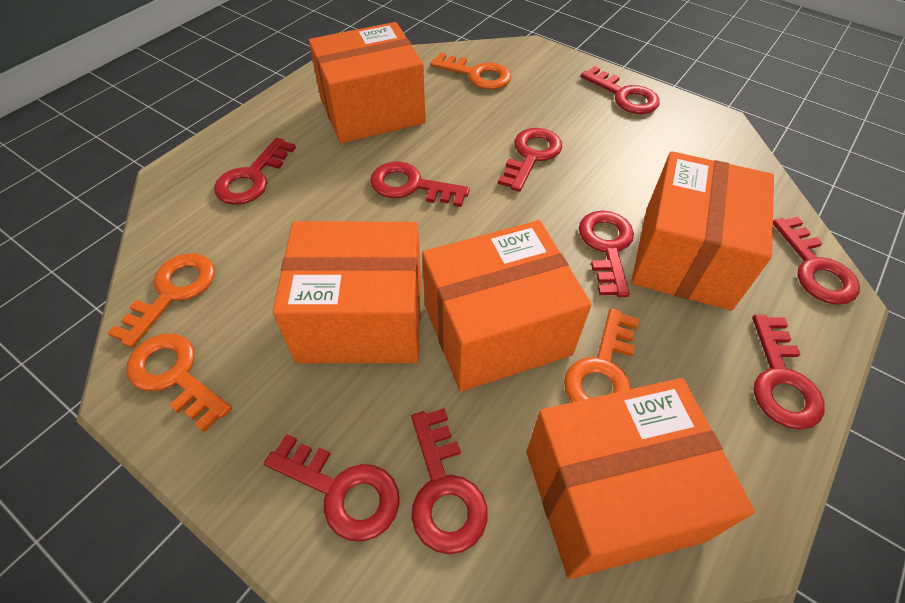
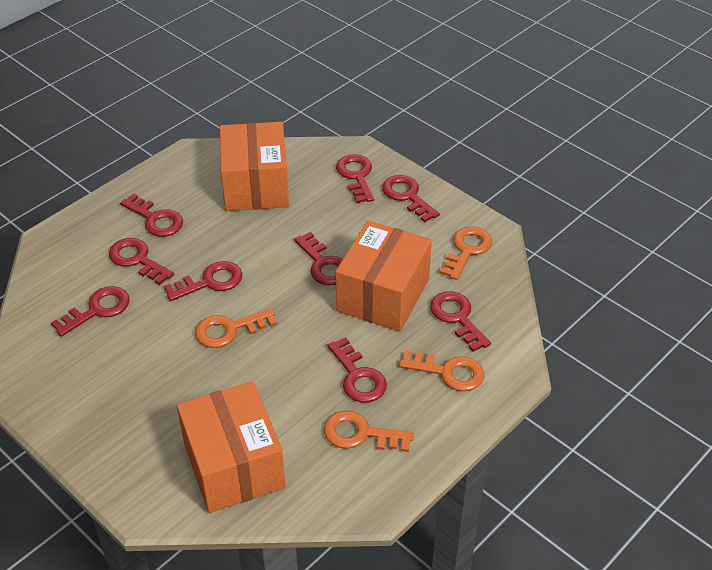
orange box: 5 -> 3

